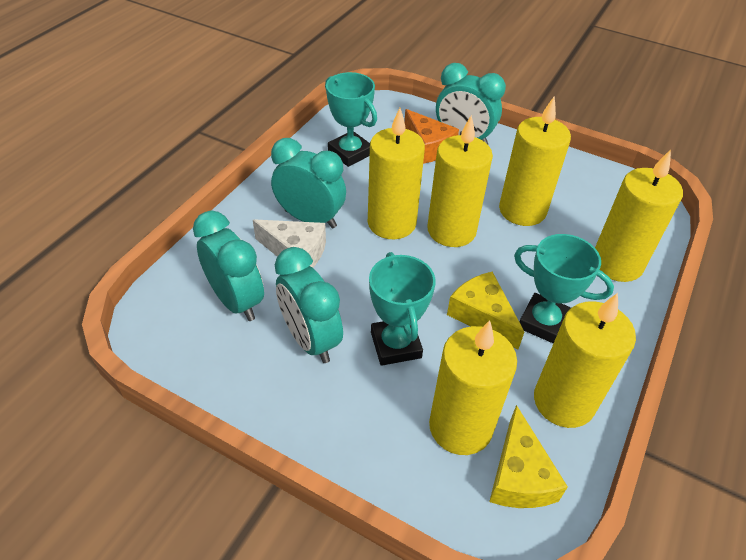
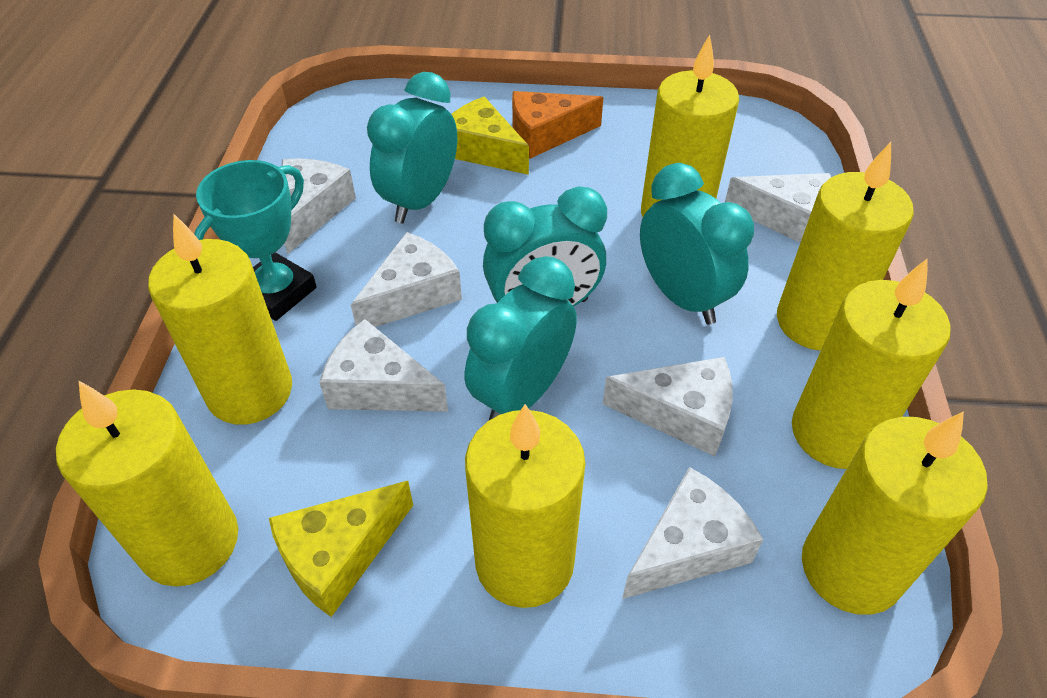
turquoise trophy: 3 -> 1
white cheese: 1 -> 6
yellow candle: 6 -> 7

